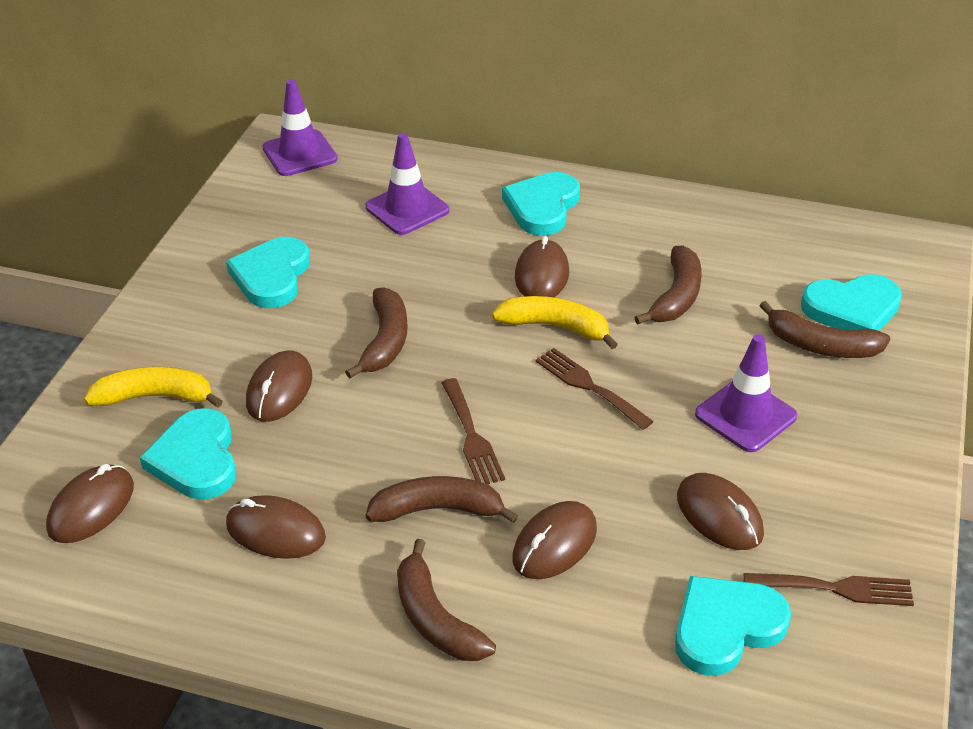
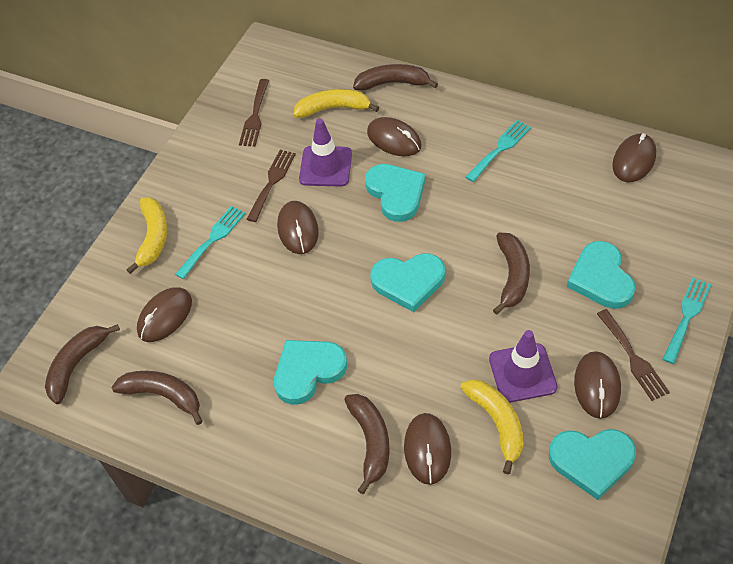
purple traffic cone: 3 -> 2
turquoise fork: 0 -> 3
yellow banana: 2 -> 3

